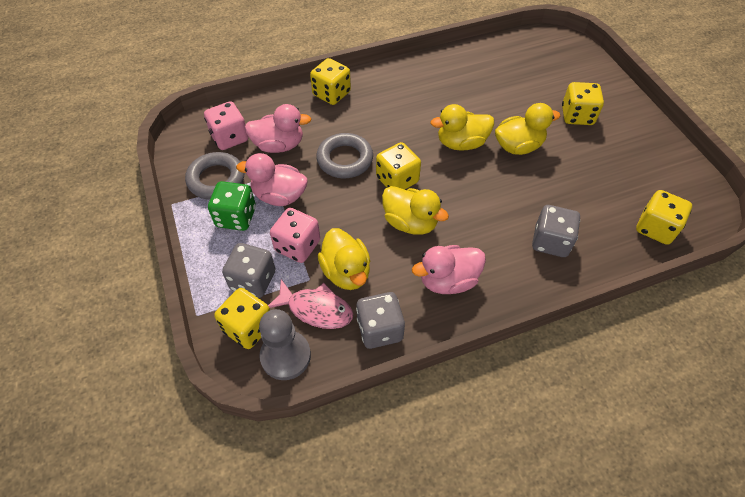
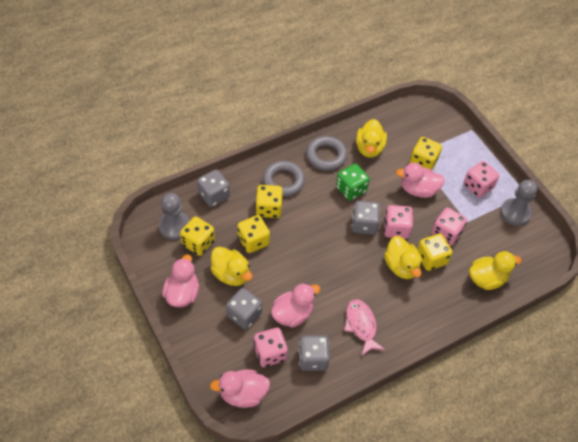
grey dice: 3 -> 4
grey pawn: 1 -> 2
pink dice: 2 -> 4
pink duck: 3 -> 4

